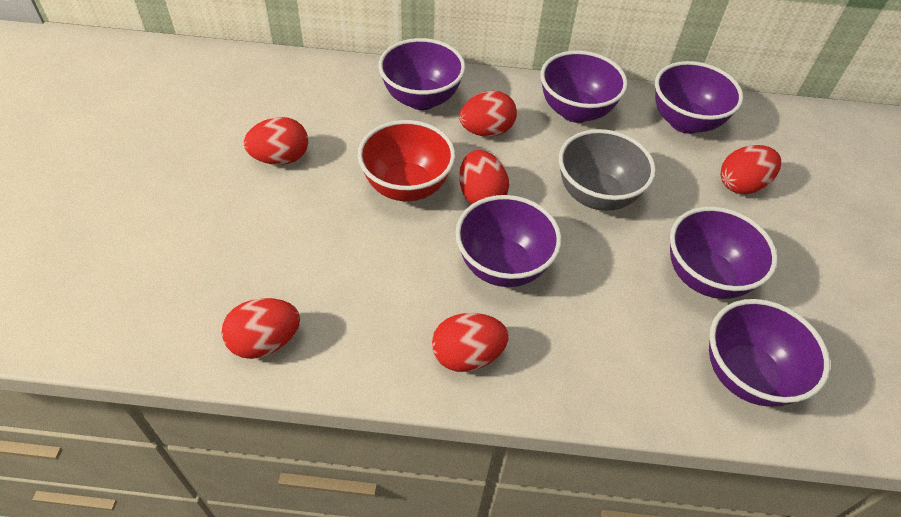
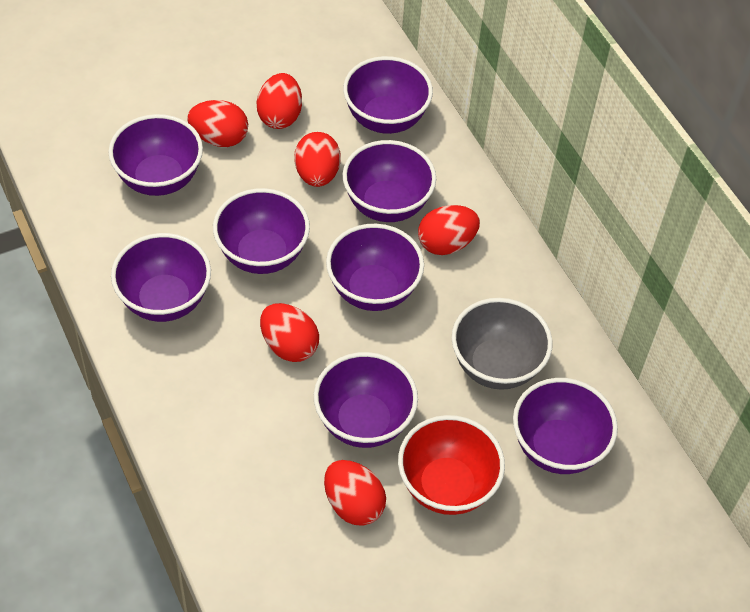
purple bowl: 6 -> 8

